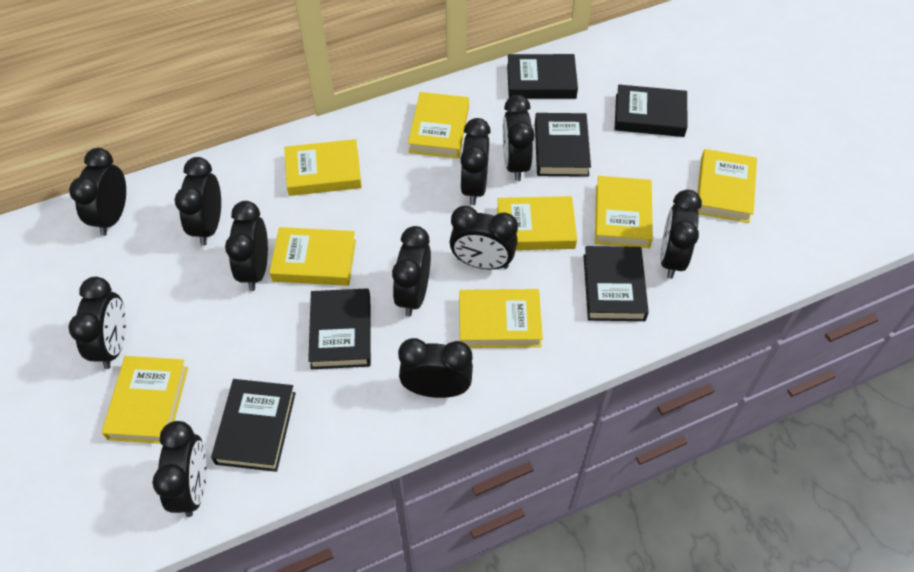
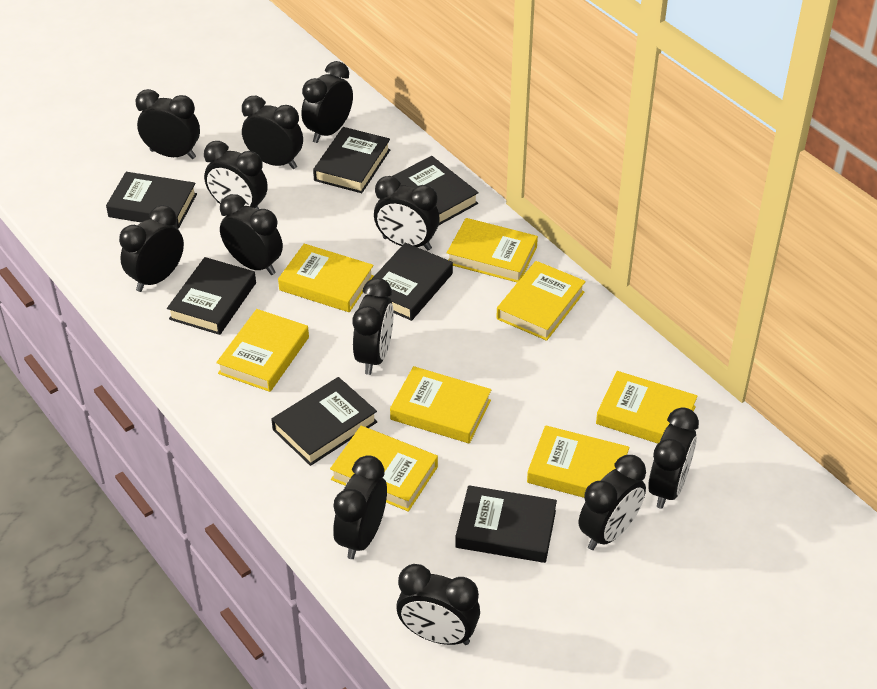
black book: 6 -> 7
black clock: 11 -> 12

